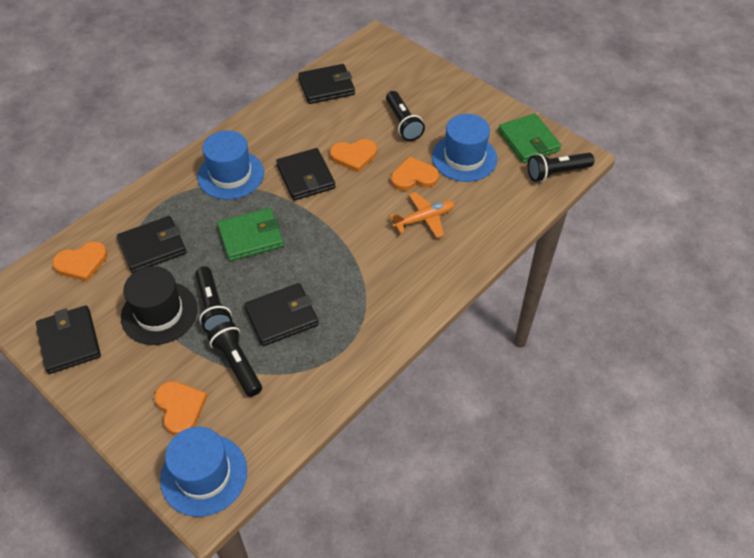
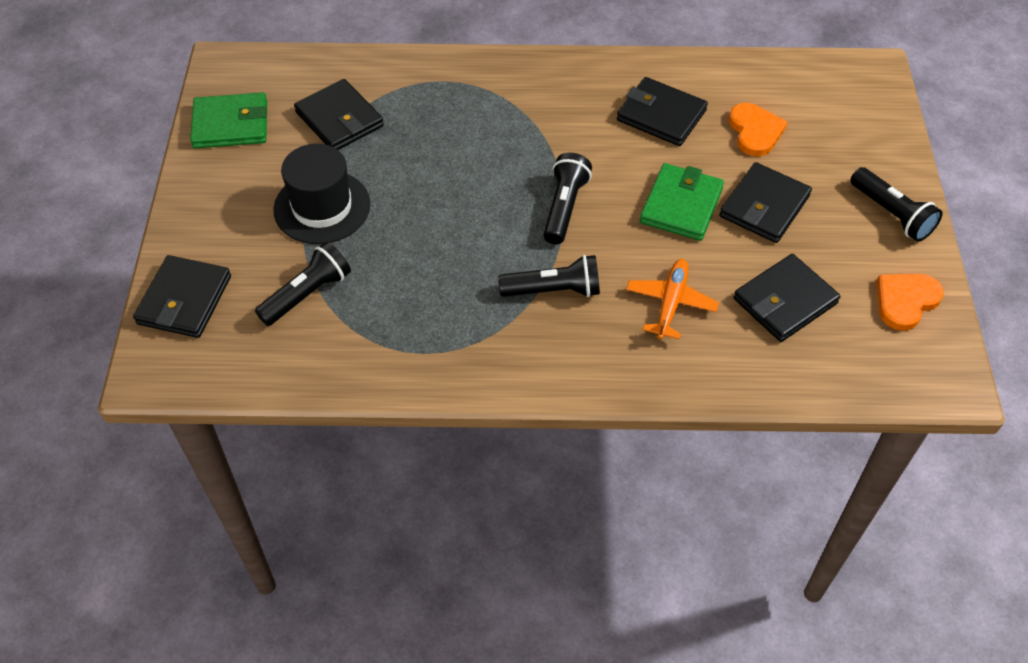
blue hat: 3 -> 0
orange heart: 4 -> 2

